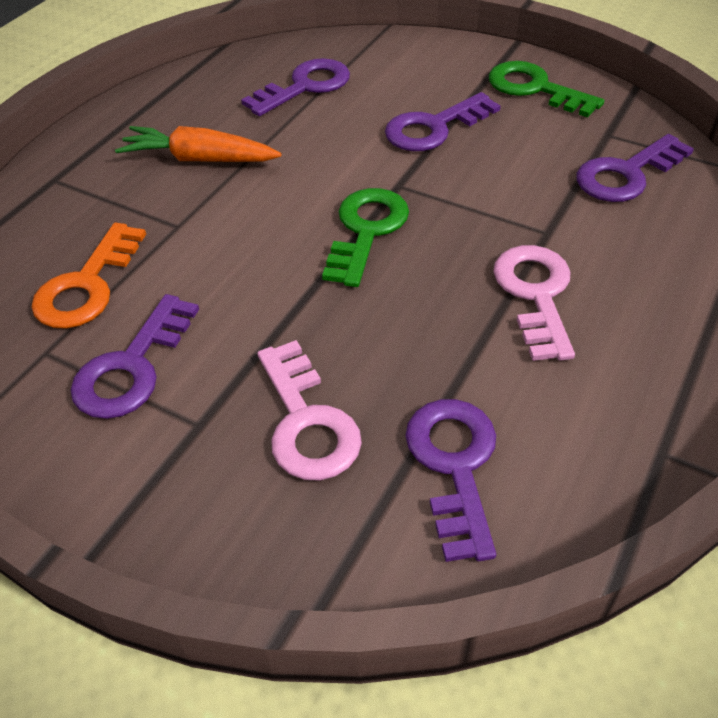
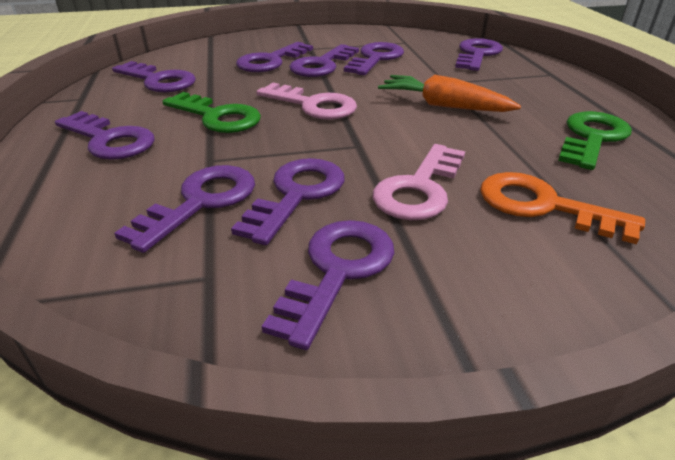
purple key: 5 -> 9

